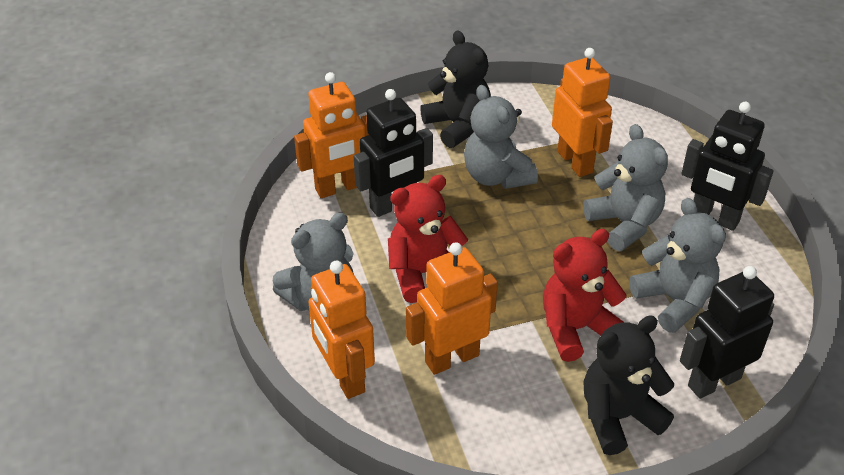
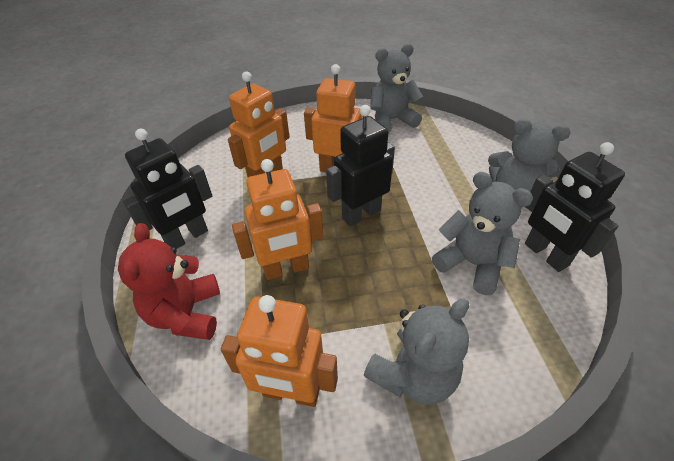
black teddy bear: 2 -> 0
red teddy bear: 2 -> 1

